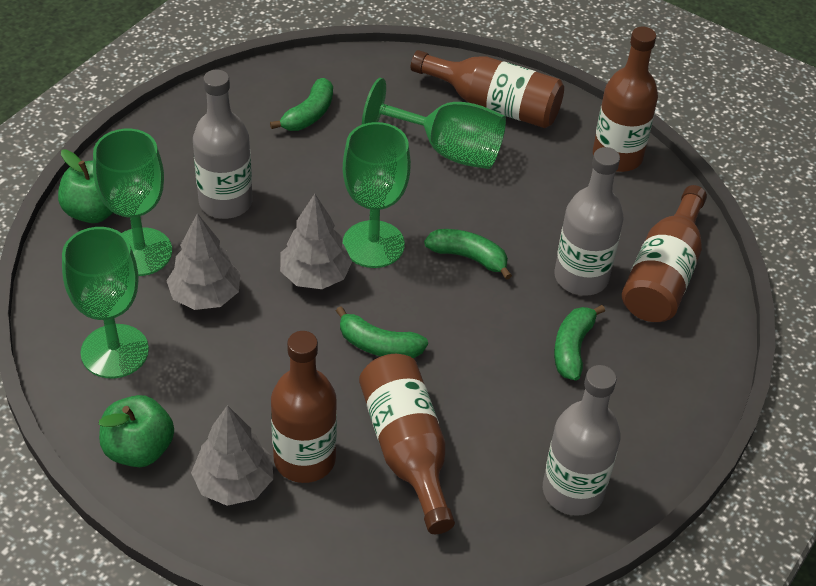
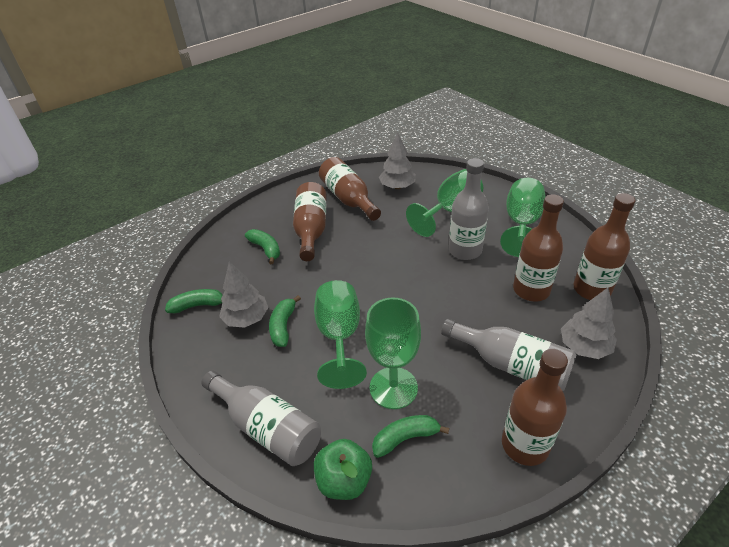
green apple: 2 -> 1

